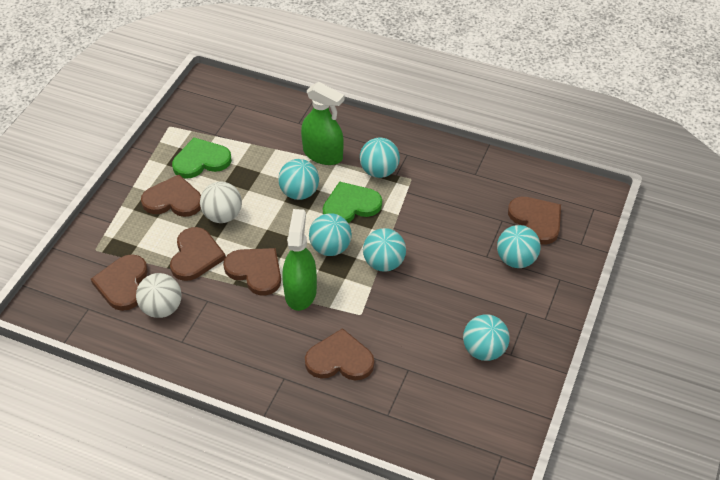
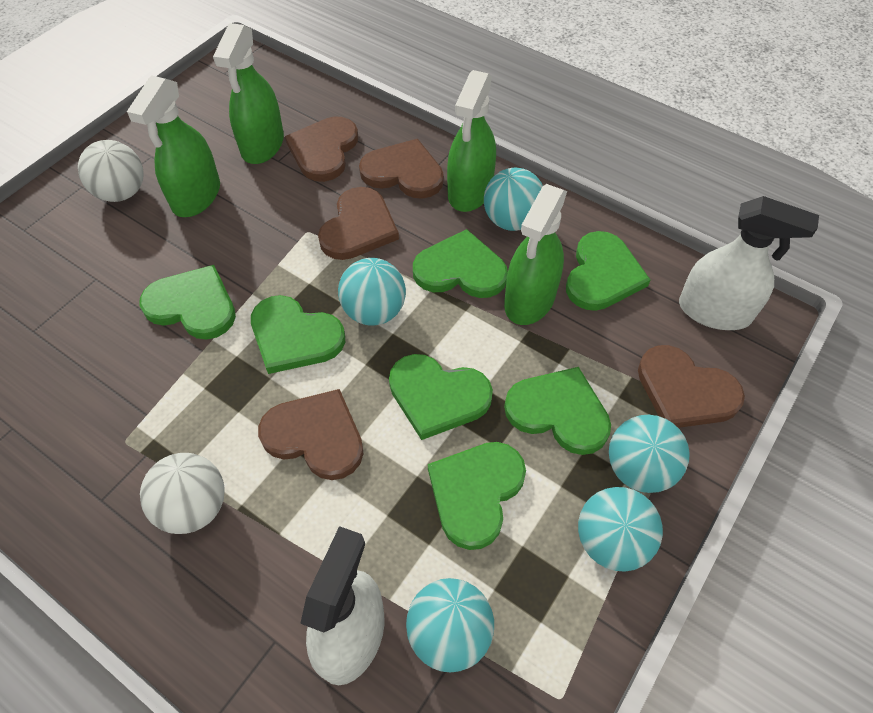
brown heart: 6 -> 5
green heart: 2 -> 7
green spray bottle: 2 -> 4
turquoise ball: 6 -> 5
white spray bottle: 0 -> 2

